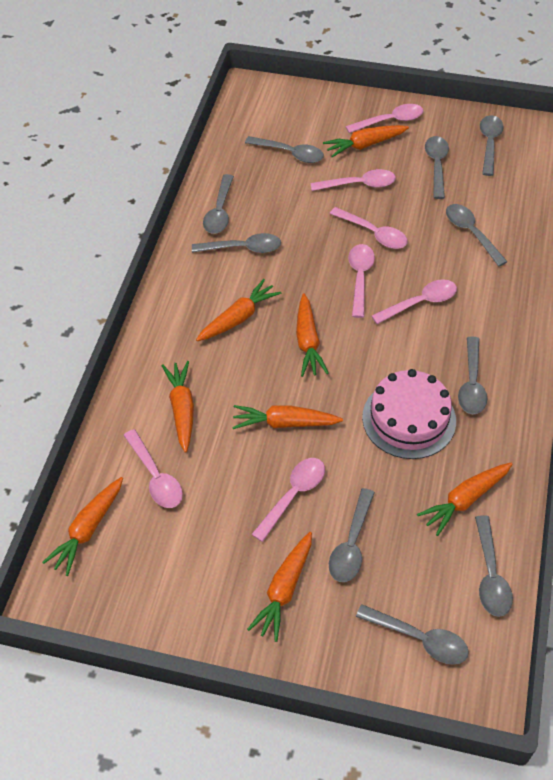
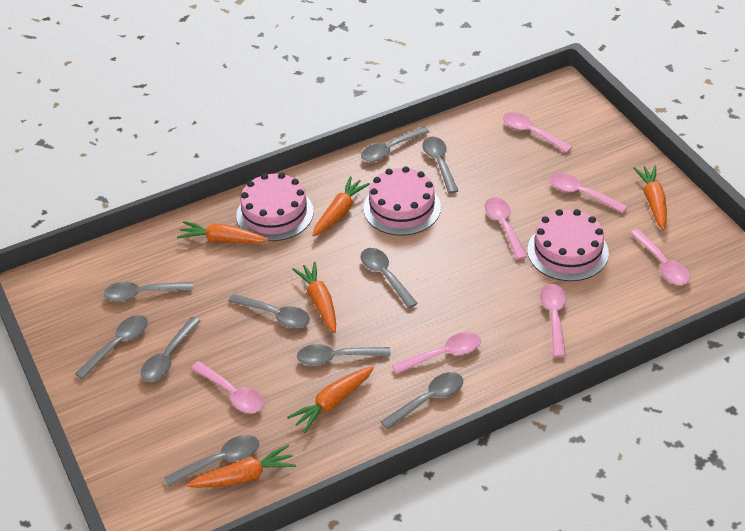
orange carrot: 8 -> 6
pink cake: 1 -> 3

